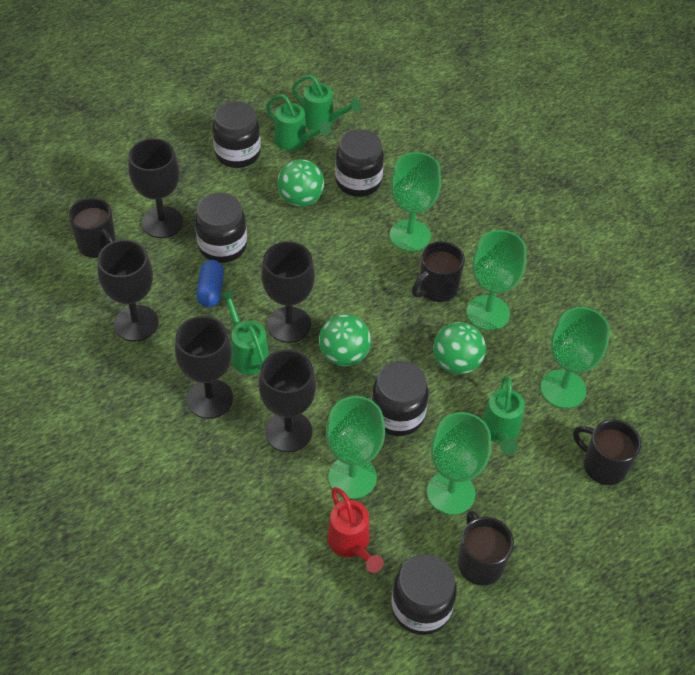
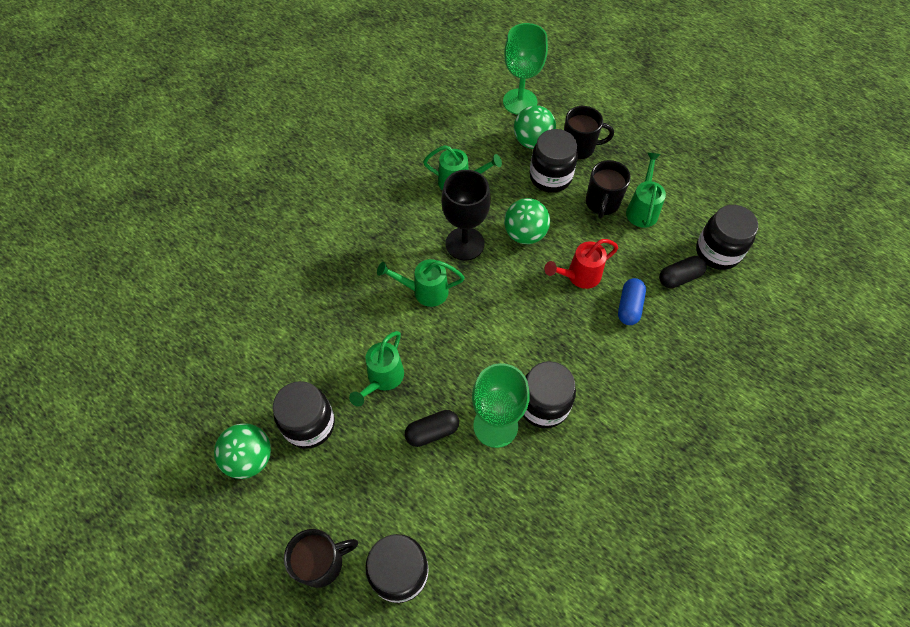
black capsule: 0 -> 2
black goblet: 5 -> 1
black mug: 4 -> 3
green goblet: 5 -> 2

